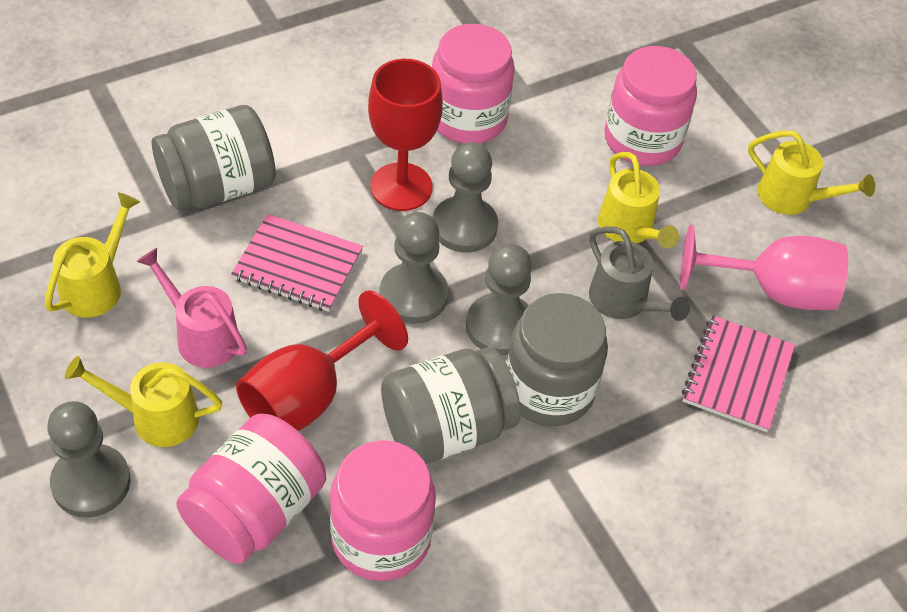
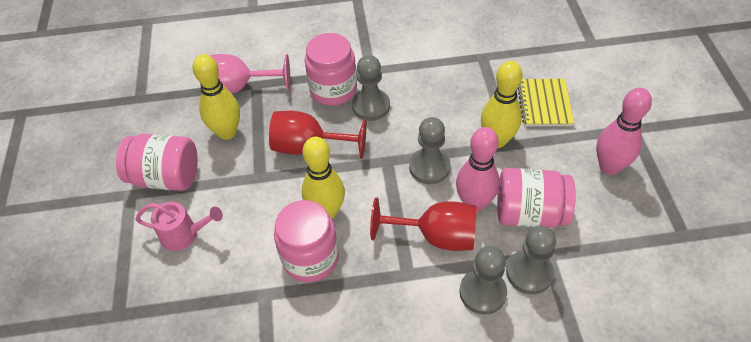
grey jar: 3 -> 0
grey watering can: 1 -> 0
pink bowling pin: 0 -> 2
pink notebook: 2 -> 0
yellow bowling pin: 0 -> 3
yellow notebook: 0 -> 1
yellow watering can: 4 -> 0

